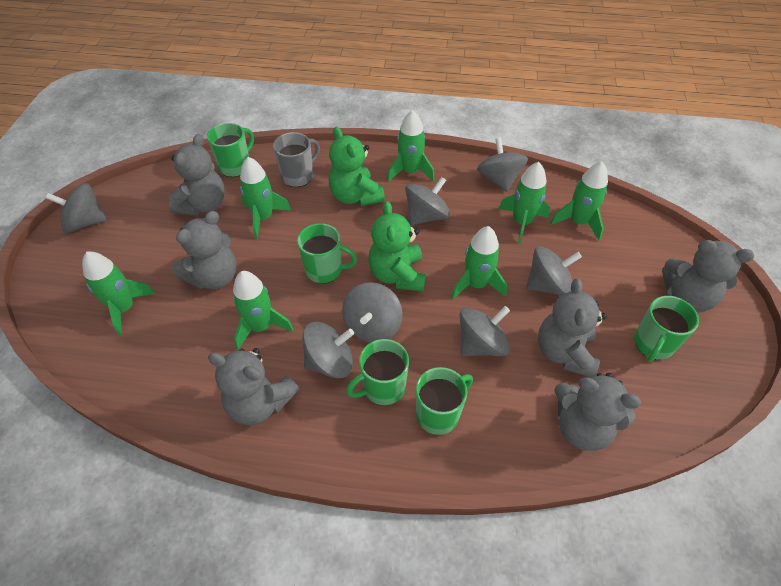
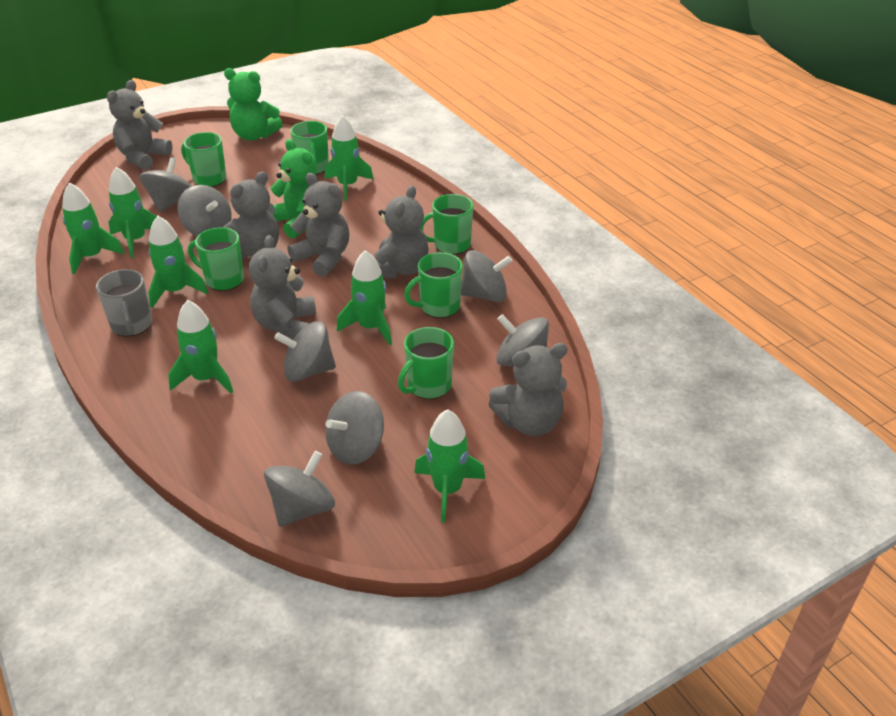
green mug: 5 -> 6

